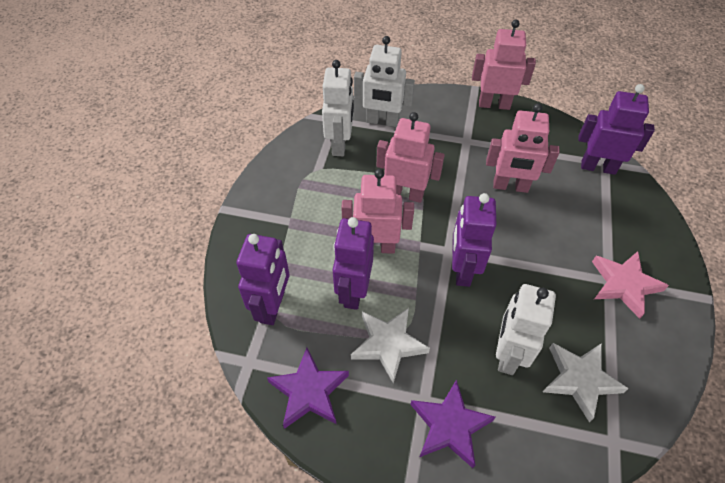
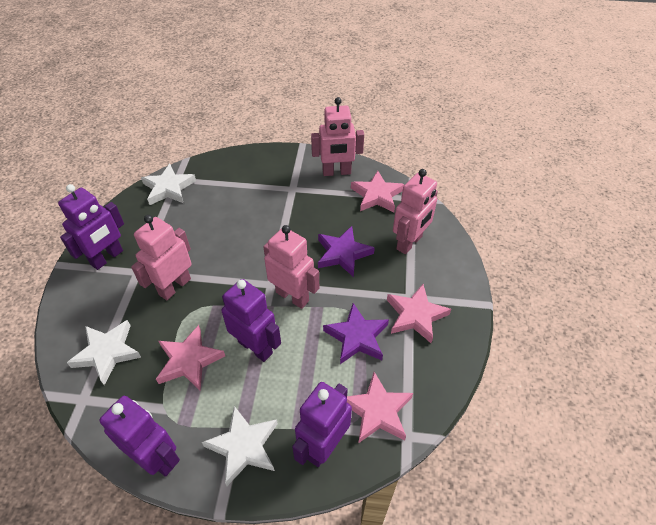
pink star: 1 -> 4
white robot: 3 -> 0
white star: 2 -> 3

